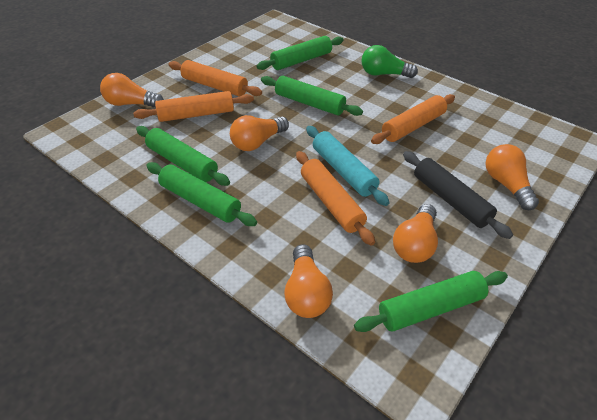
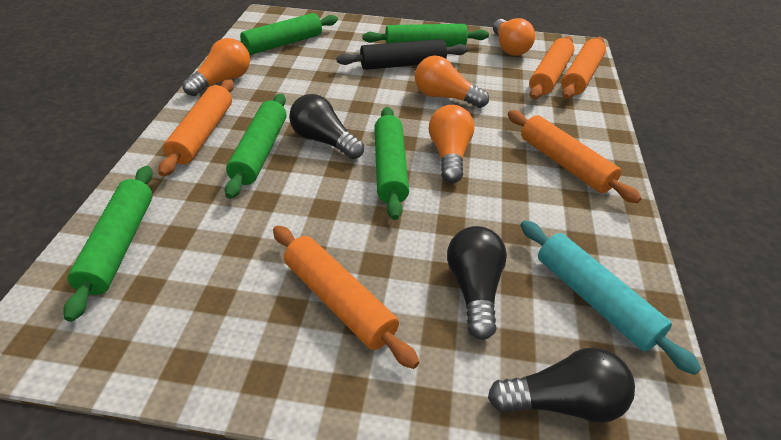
black light bulb: 0 -> 3
green light bulb: 1 -> 0
orange light bulb: 5 -> 4
orange rolling pin: 4 -> 5

